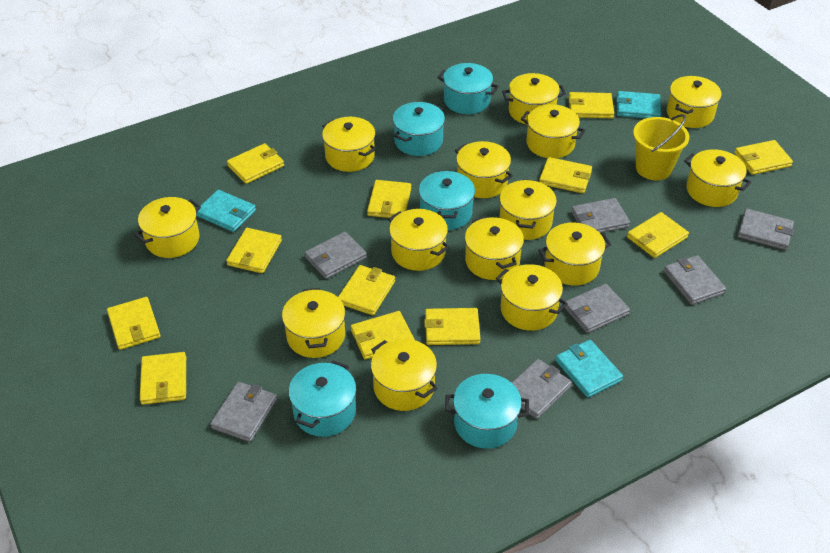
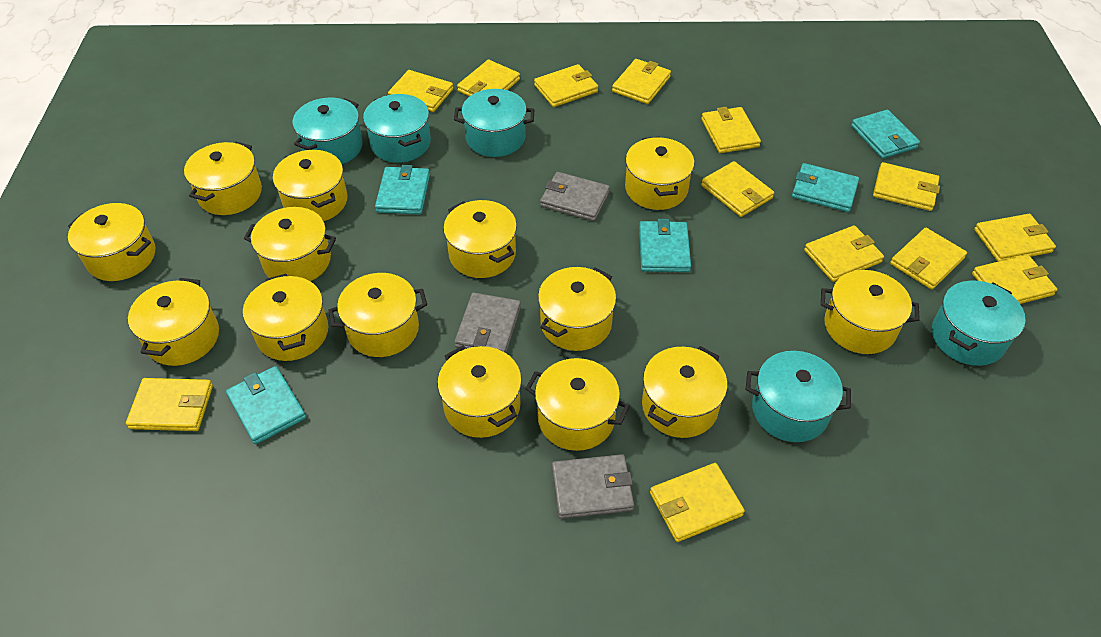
grey wallet: 7 -> 3
turquoise wallet: 3 -> 5
yellow bucket: 1 -> 0
yellow wallet: 12 -> 13

